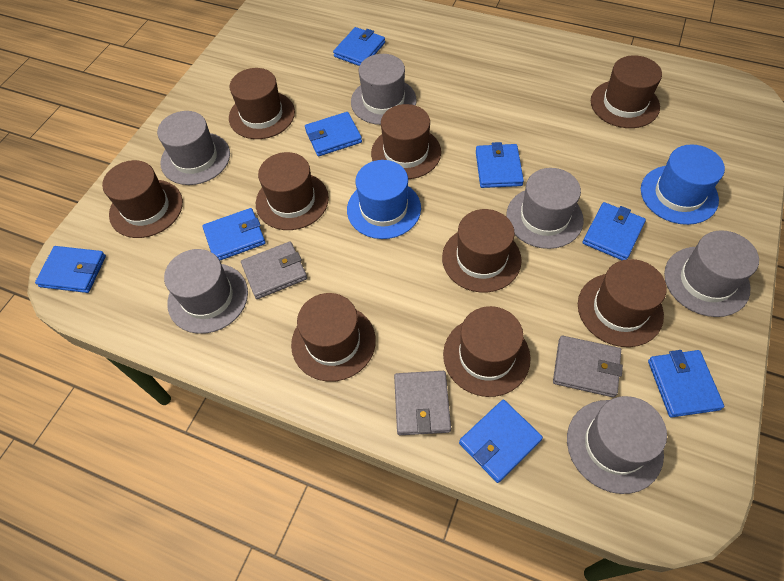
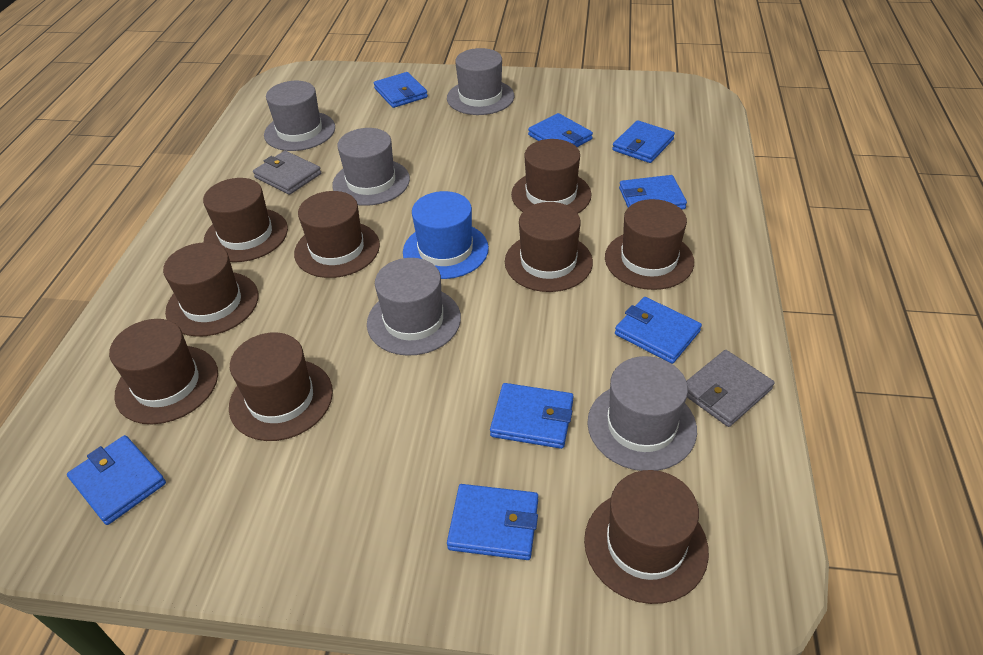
blue hat: 2 -> 1
grey hat: 6 -> 5
grey wallet: 3 -> 2

